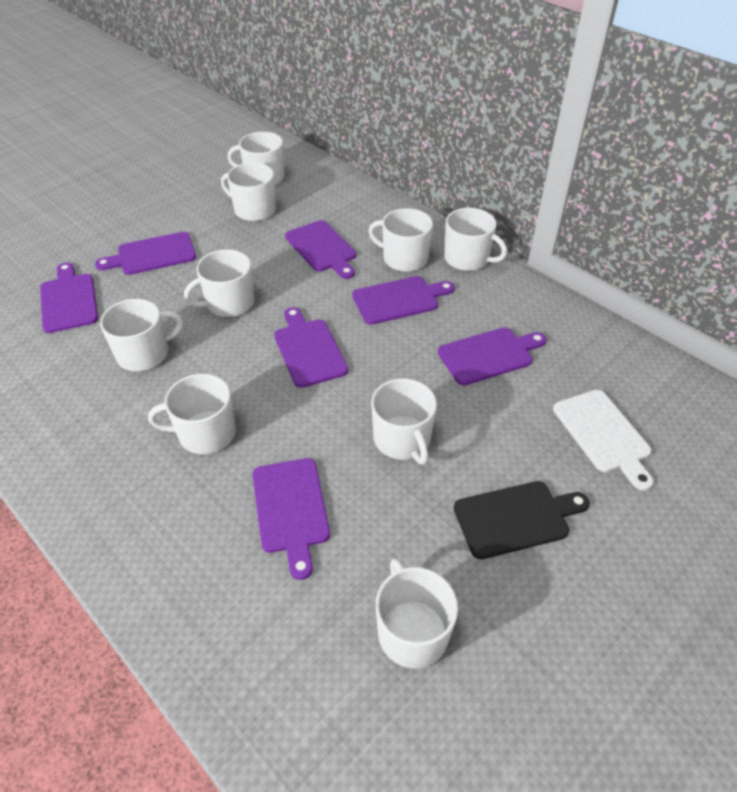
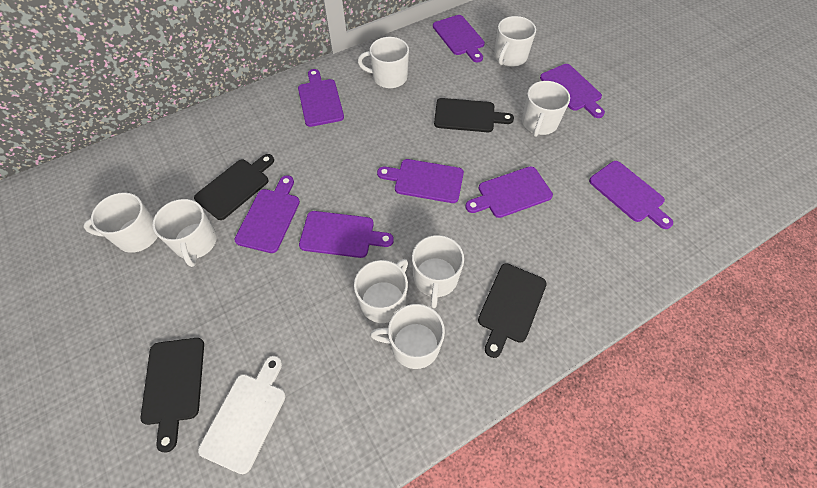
black cutting board: 1 -> 4
purple cutting board: 7 -> 8
white mug: 9 -> 8

